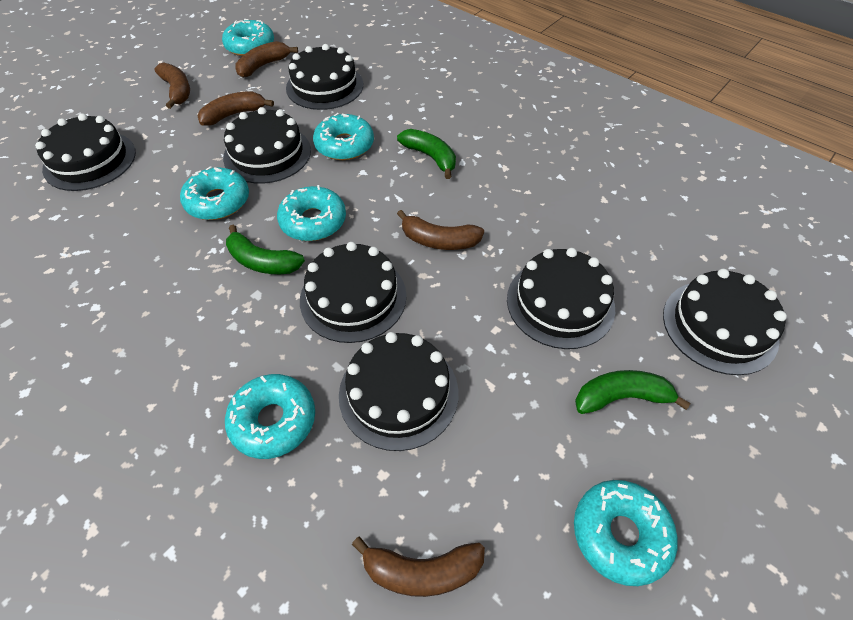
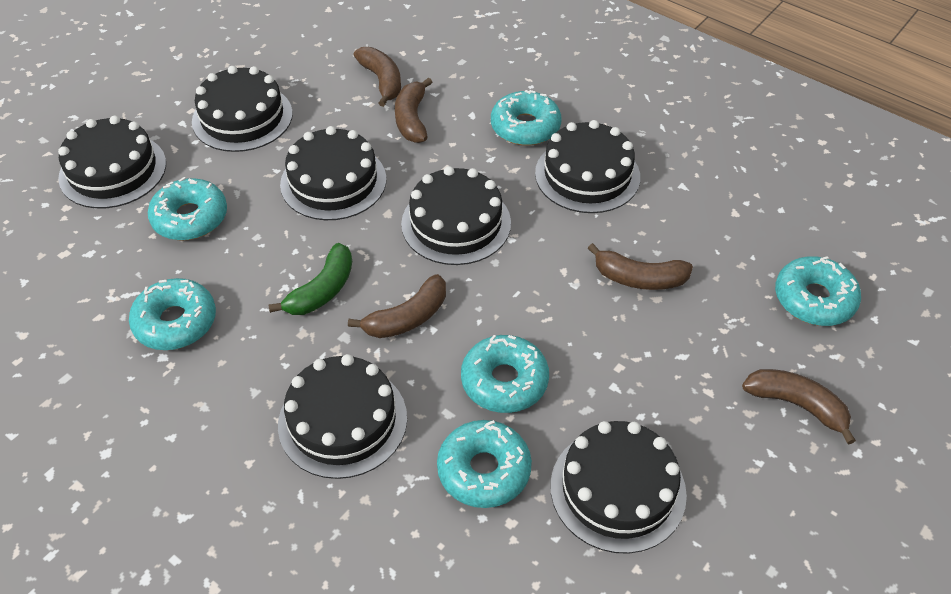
green banana: 3 -> 1

